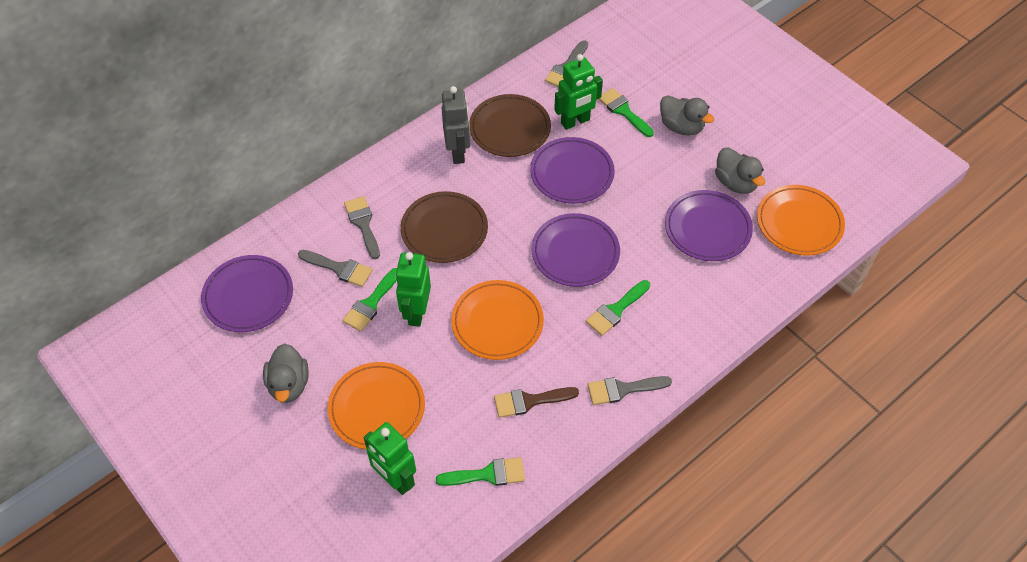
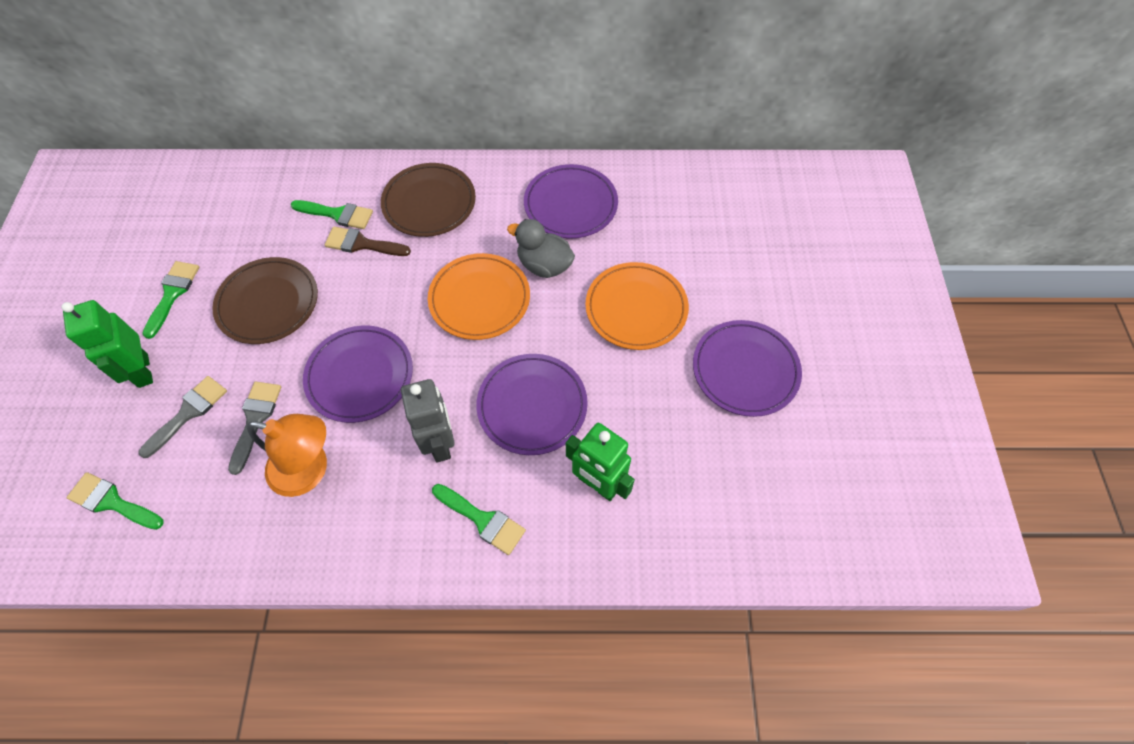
green robot: 3 -> 2
grey brush: 4 -> 2
grey duck: 3 -> 1
orange lamp: 0 -> 1
orange plate: 3 -> 2

